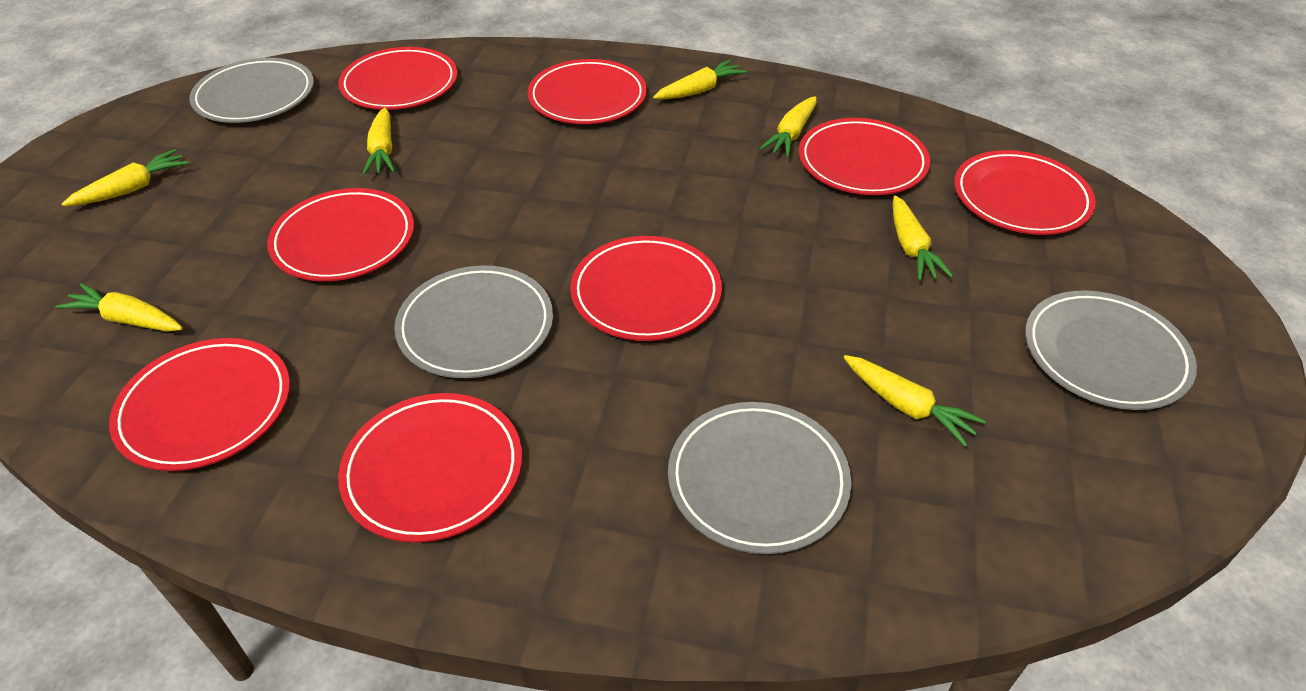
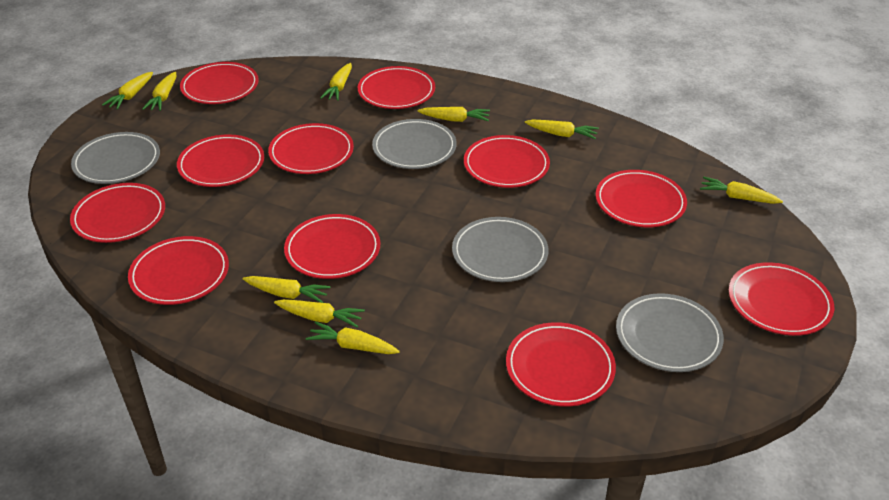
red plate: 8 -> 11
yellow carrot: 7 -> 9

